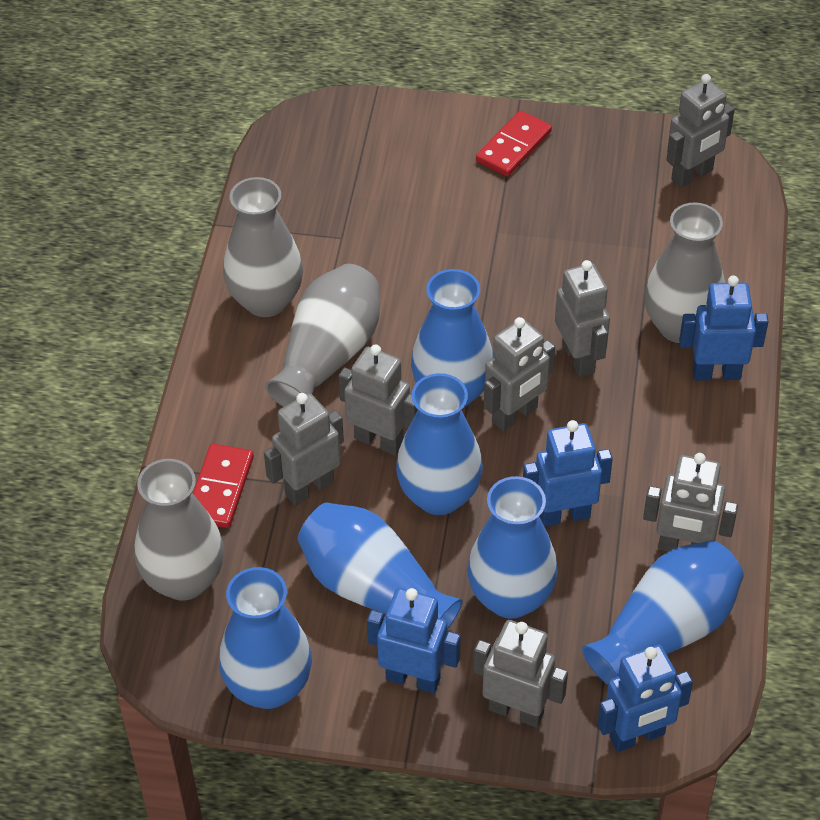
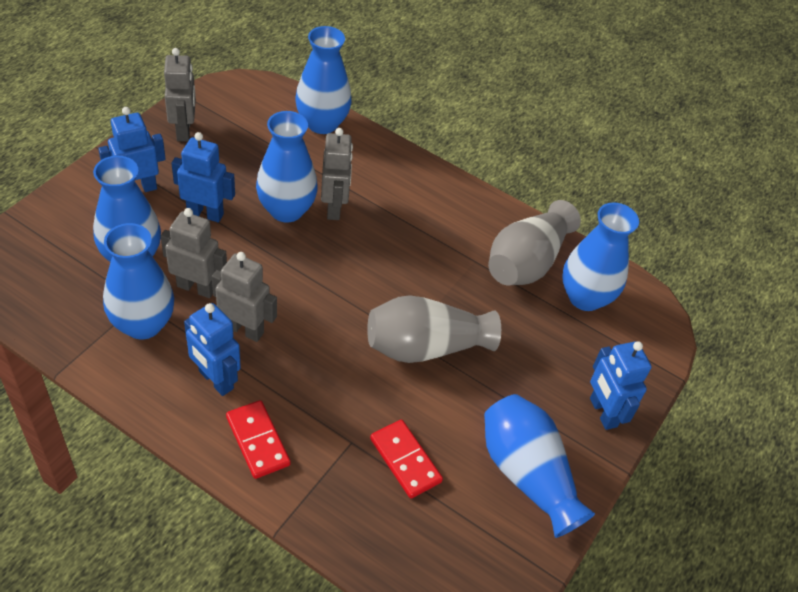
grey robot: 7 -> 4
grey vase: 4 -> 2

